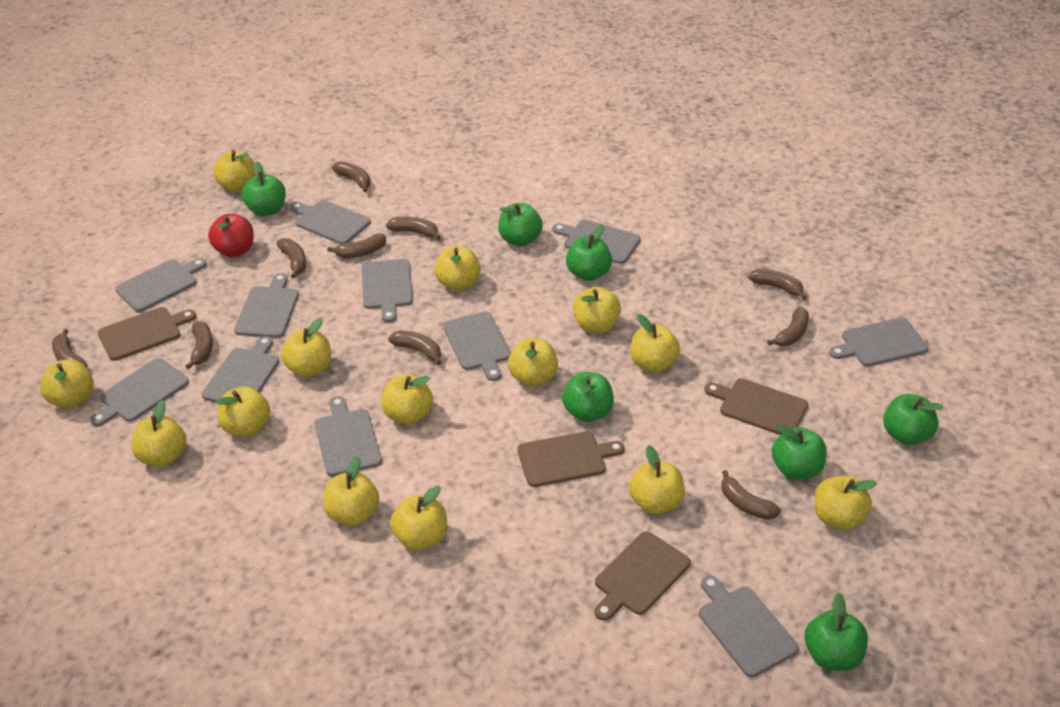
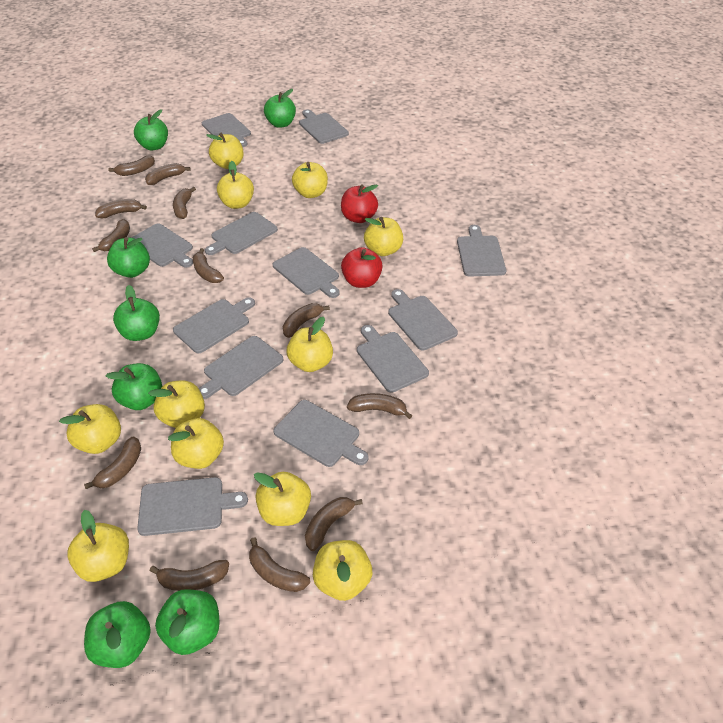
brown banana: 10 -> 12
brown cutting board: 4 -> 0
grey cutting board: 11 -> 12
red apple: 1 -> 2
yellow apple: 14 -> 11

